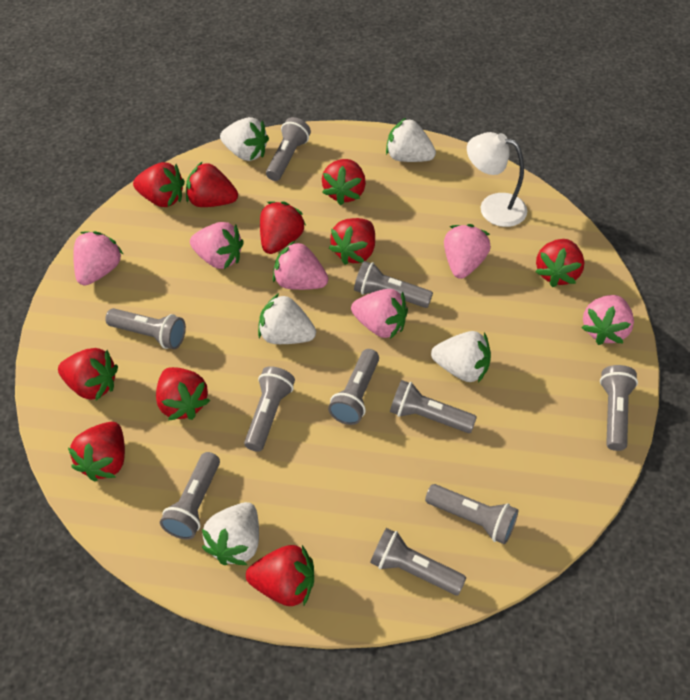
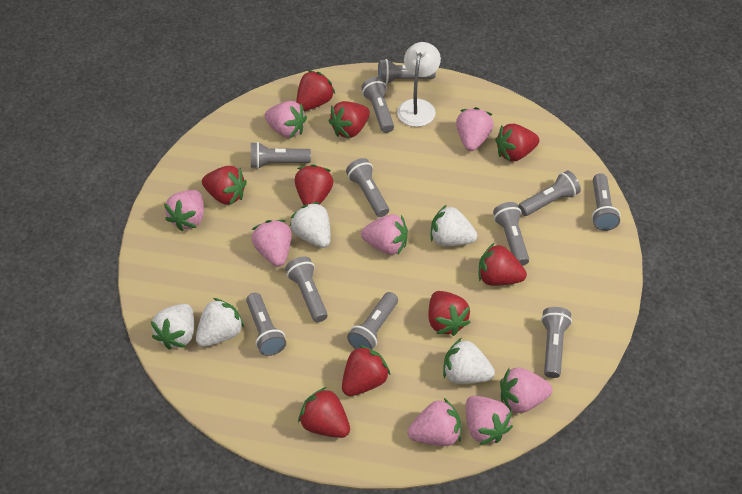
grey flashlight: 10 -> 11
pink strawberry: 6 -> 8
red strawberry: 10 -> 9

